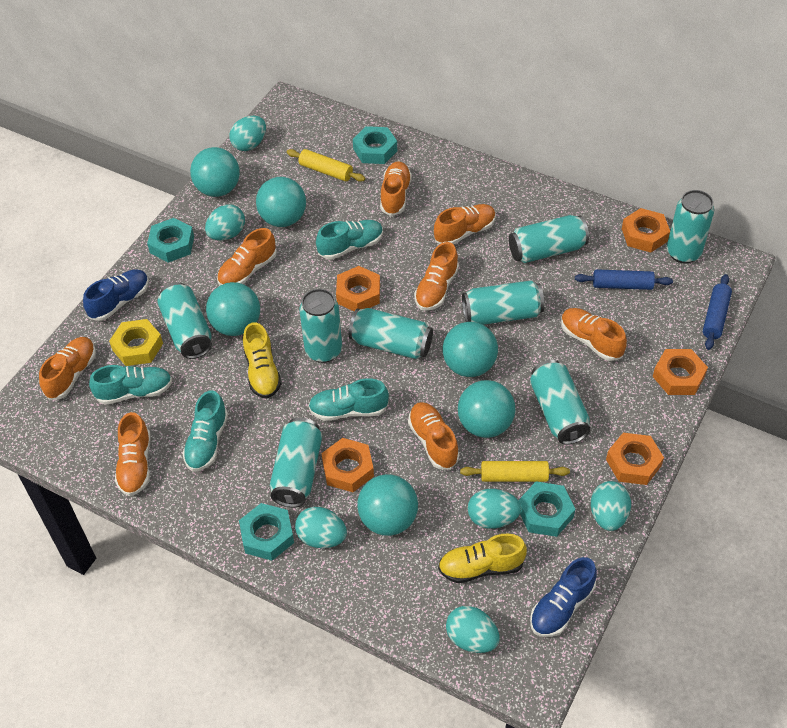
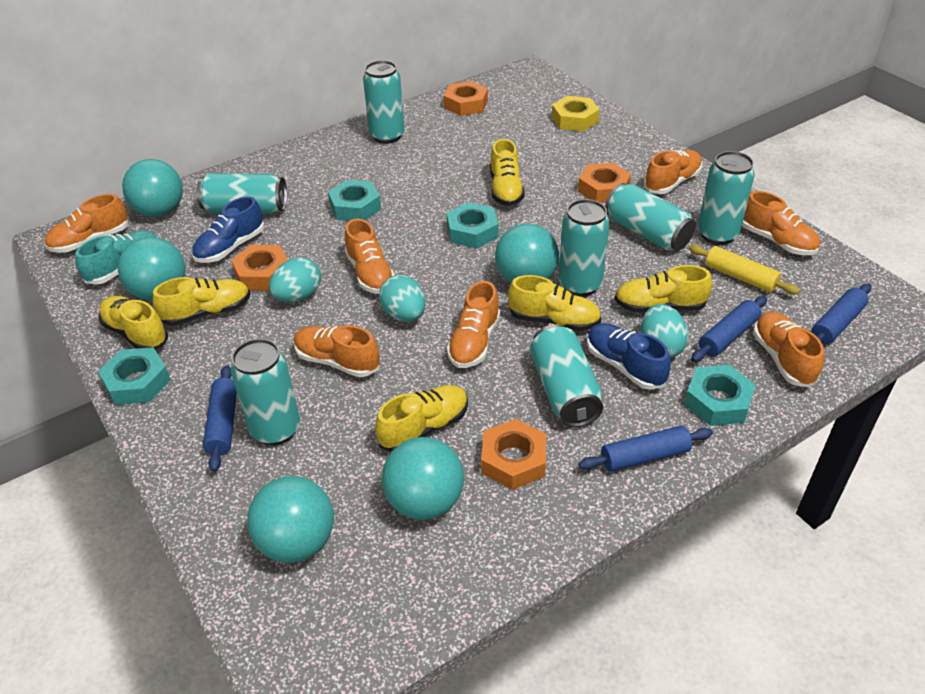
blue rolling pin: 2 -> 4
orange nut: 5 -> 4
orange shoe: 8 -> 7
turquoise ball: 6 -> 5
turquoise can: 8 -> 7
turquoise egg: 6 -> 3
turquoise shoe: 4 -> 1
yellow rolling pin: 2 -> 1
yellow shoe: 2 -> 6

